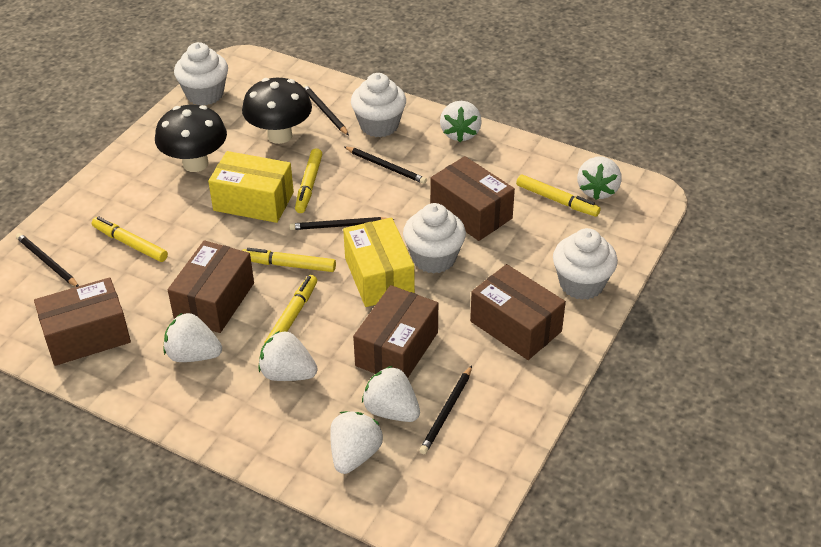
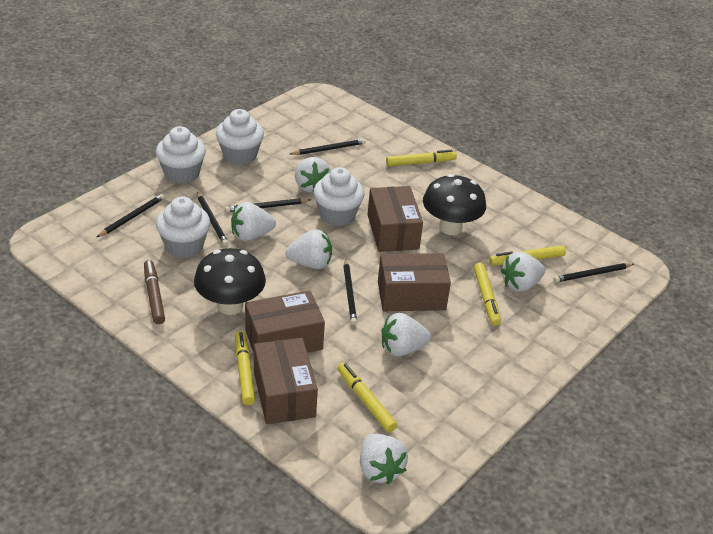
black pencil: 5 -> 6
brown box: 5 -> 4
brown marker: 0 -> 1
yellow box: 2 -> 0

